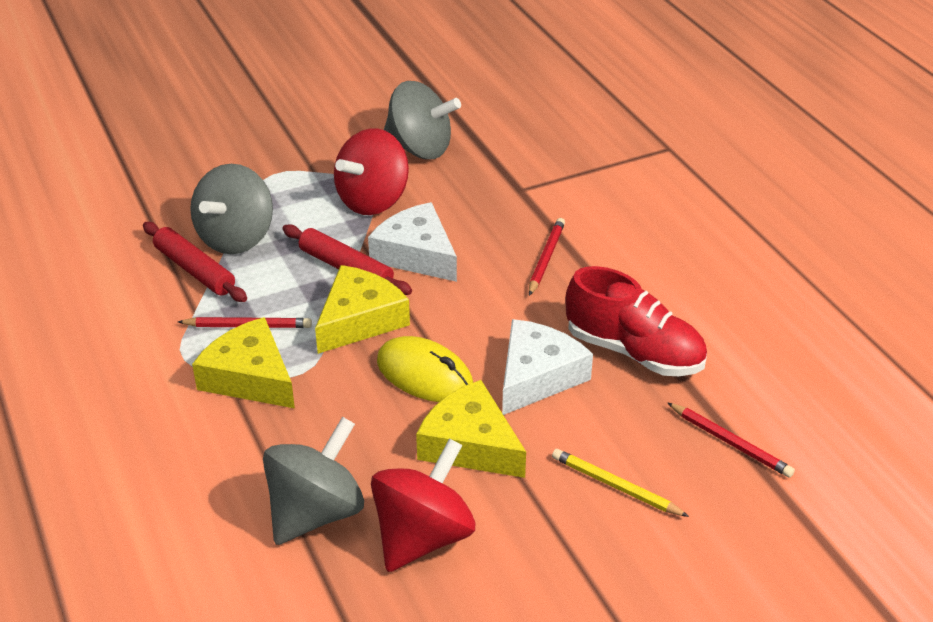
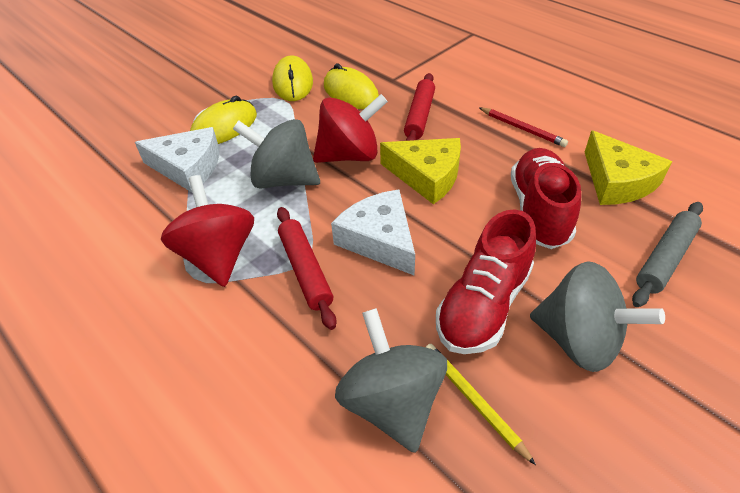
grey rolling pin: 0 -> 1
red pencil: 3 -> 1
red shoe: 1 -> 2
yellow cheese: 3 -> 2
yellow mouse: 1 -> 3

